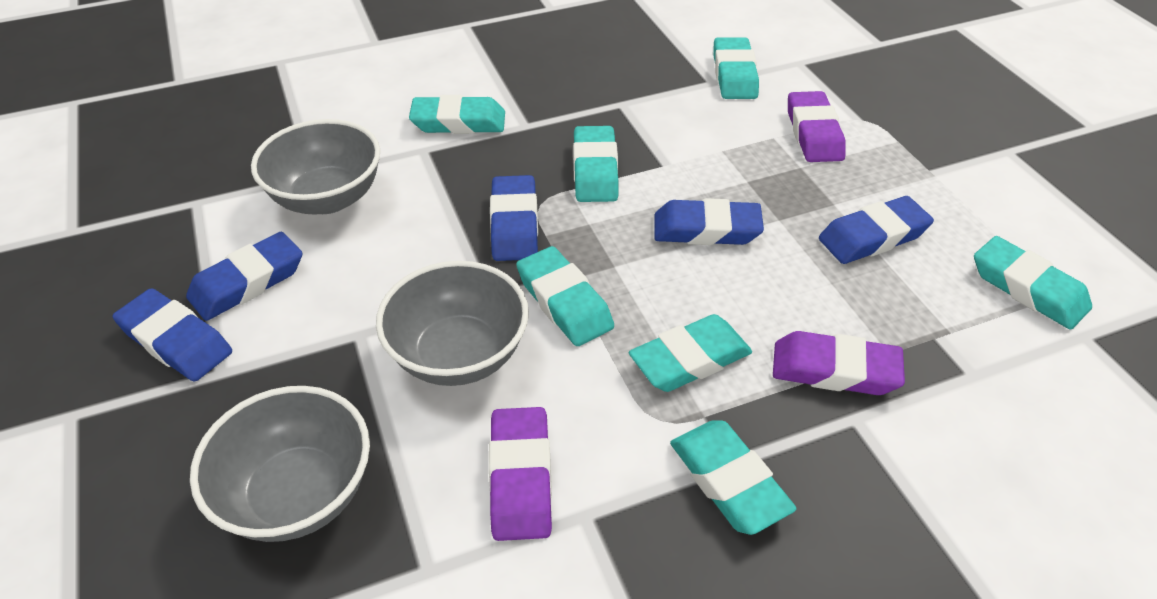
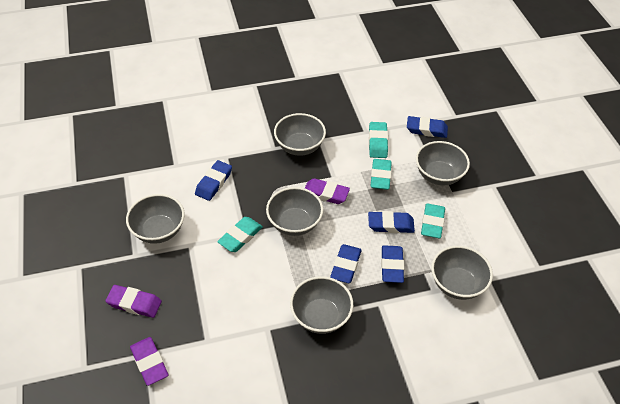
grey bowl: 3 -> 6
turquoise eraser: 7 -> 4

